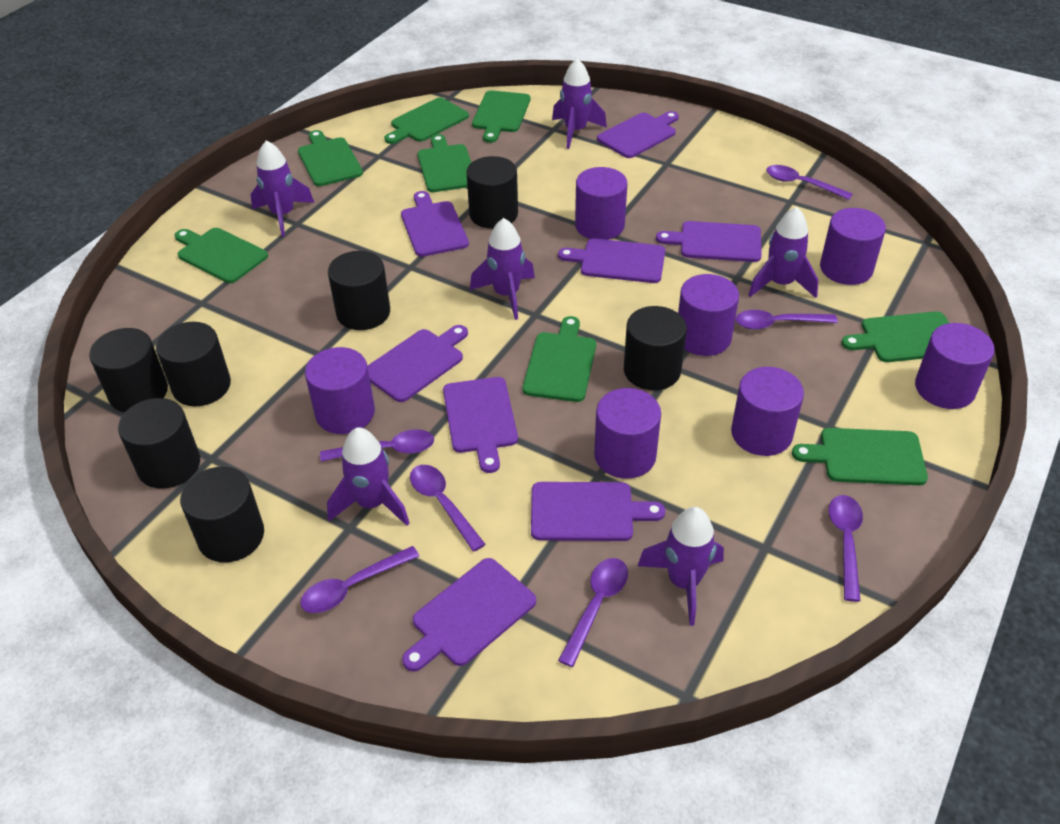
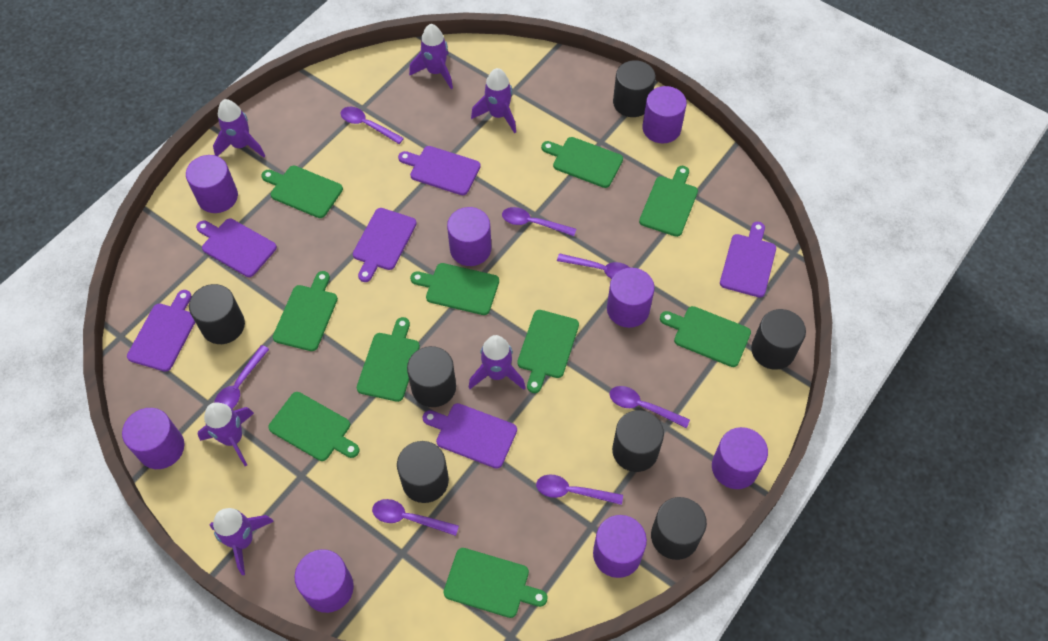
green cutting board: 8 -> 10
purple cutting board: 8 -> 6
purple cylinder: 7 -> 8

